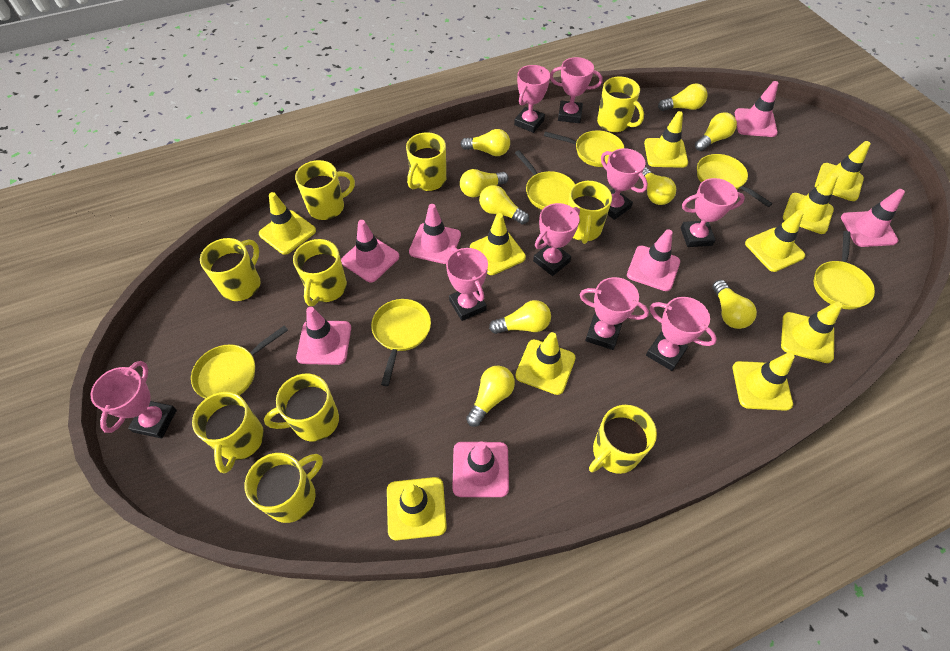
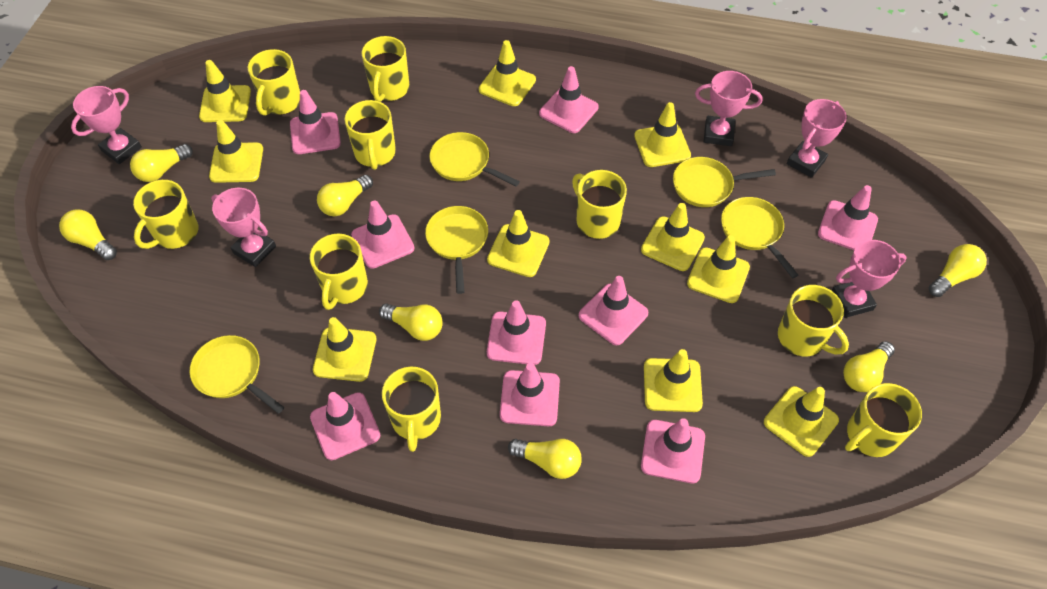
pink traffic cone: 7 -> 9
pink trophy: 9 -> 5
yellow light bulb: 9 -> 7
yellow mug: 10 -> 9
yellow pan: 6 -> 5

